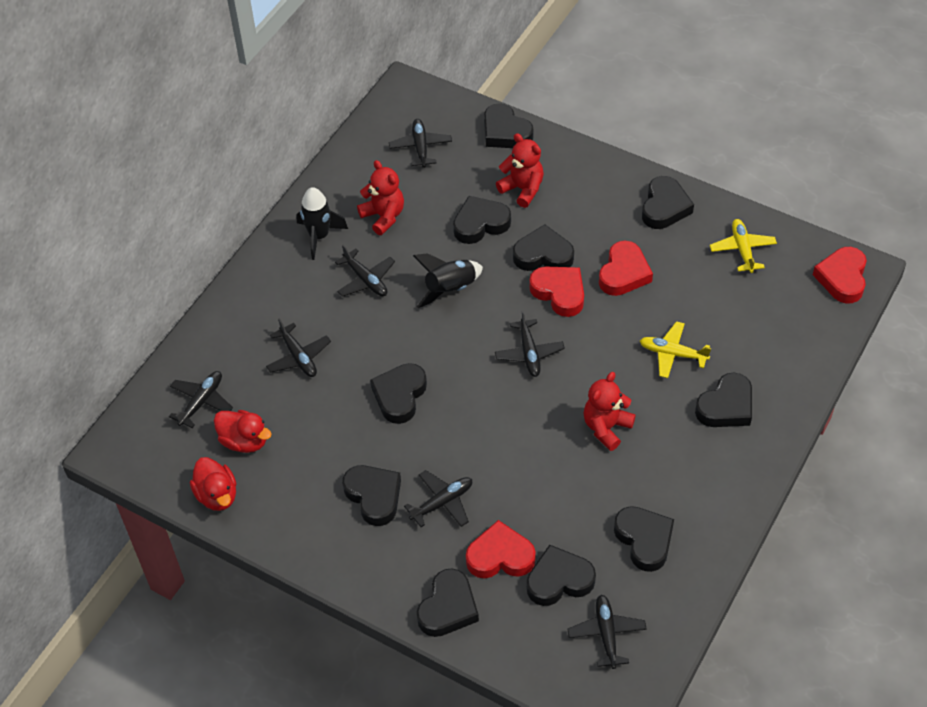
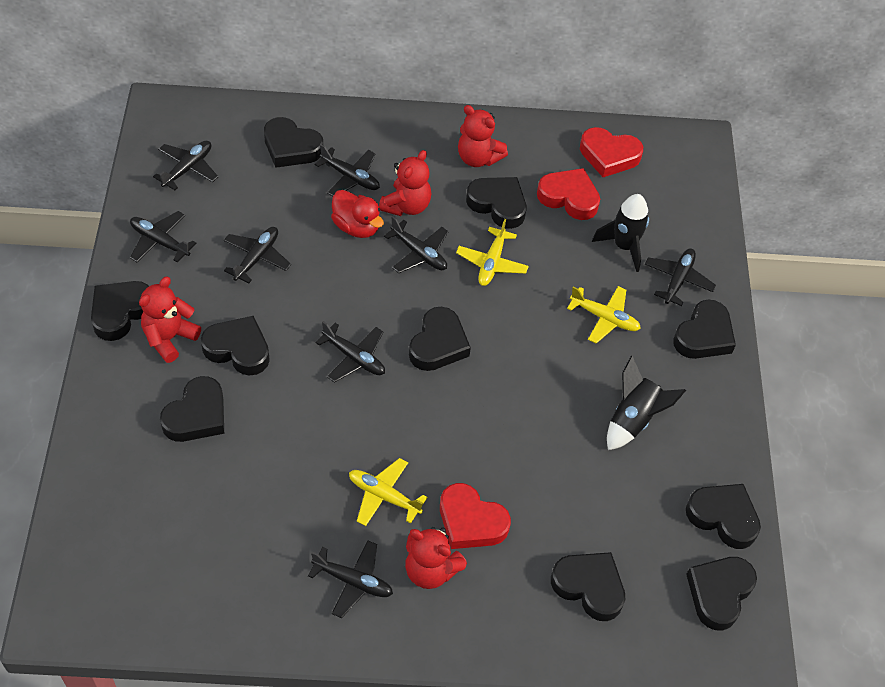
black plane: 7 -> 8
red duck: 2 -> 1
red heart: 4 -> 3
red teddy bear: 3 -> 4
yellow plane: 2 -> 3

